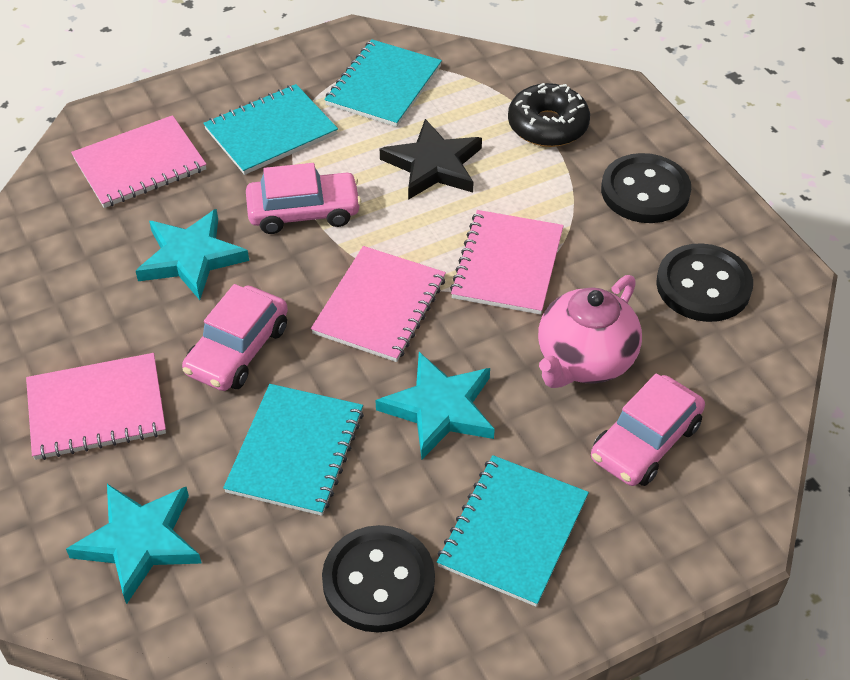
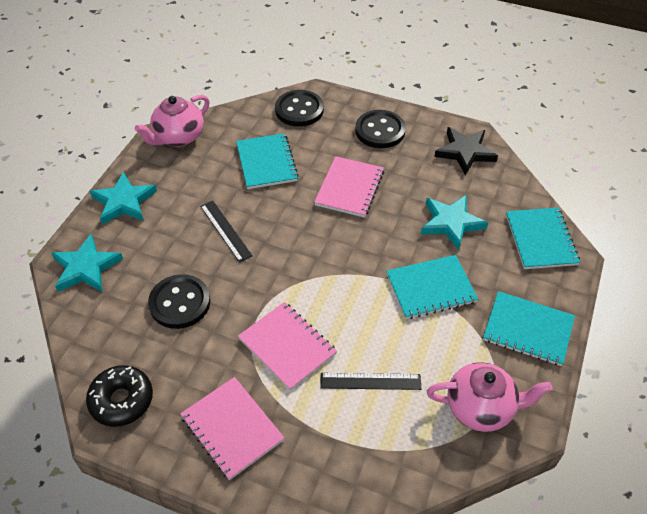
black ruler: 0 -> 2
pink car: 3 -> 0
pink notebook: 4 -> 3
pink teapot: 1 -> 2

